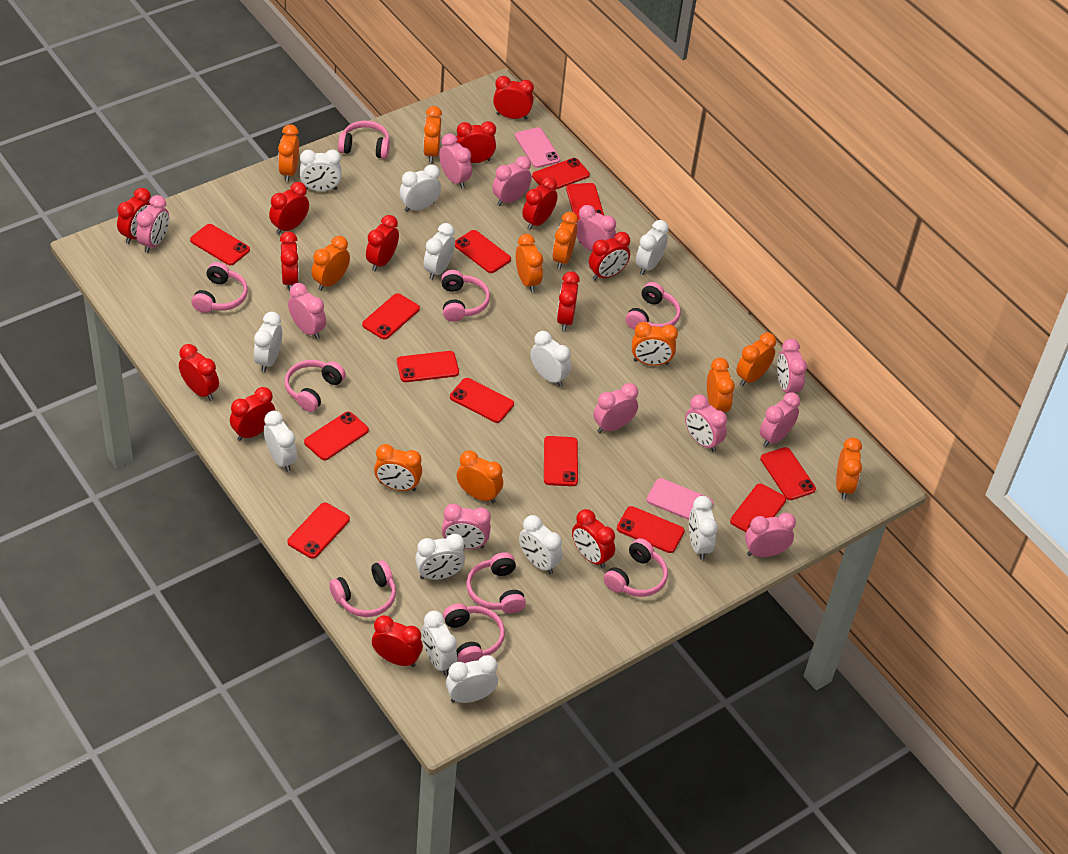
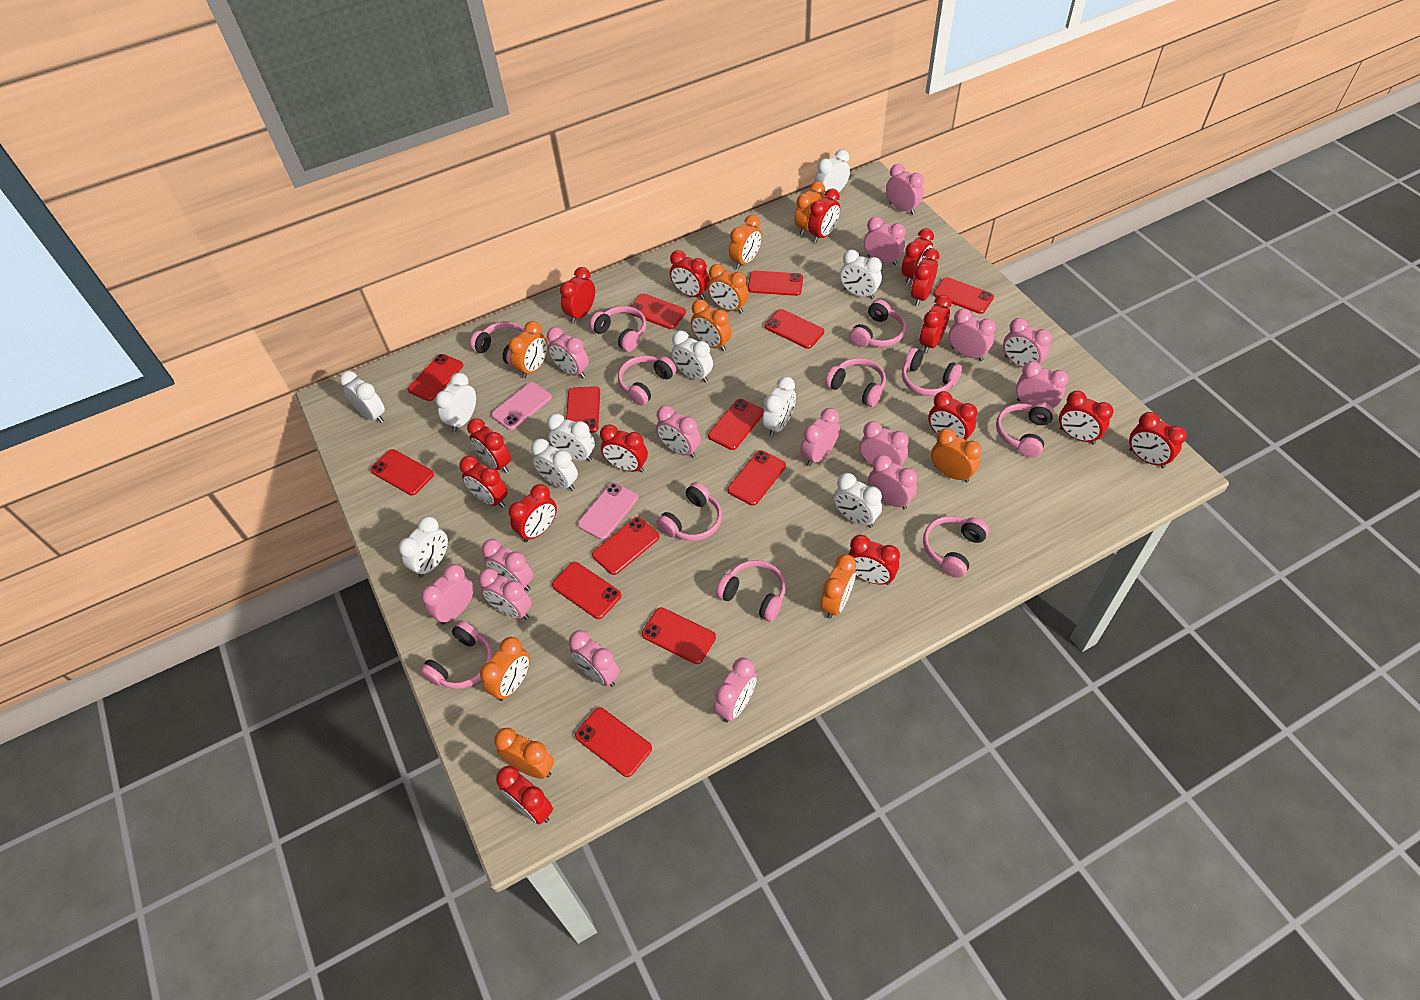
orange clock: 11 -> 9
pink clock: 11 -> 15
pink headphones: 9 -> 11
red clock: 13 -> 15
white clock: 12 -> 10

